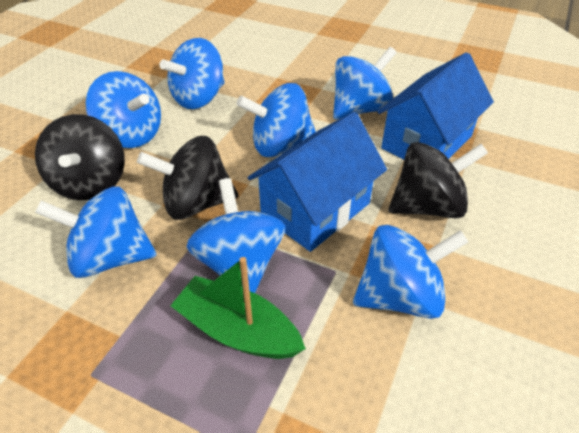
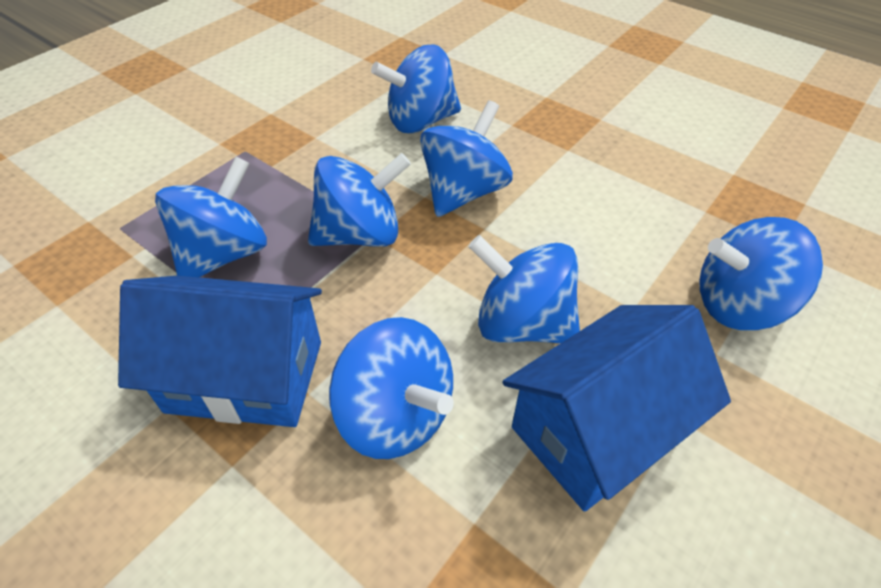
black spinning top: 3 -> 0
green boat: 1 -> 0

